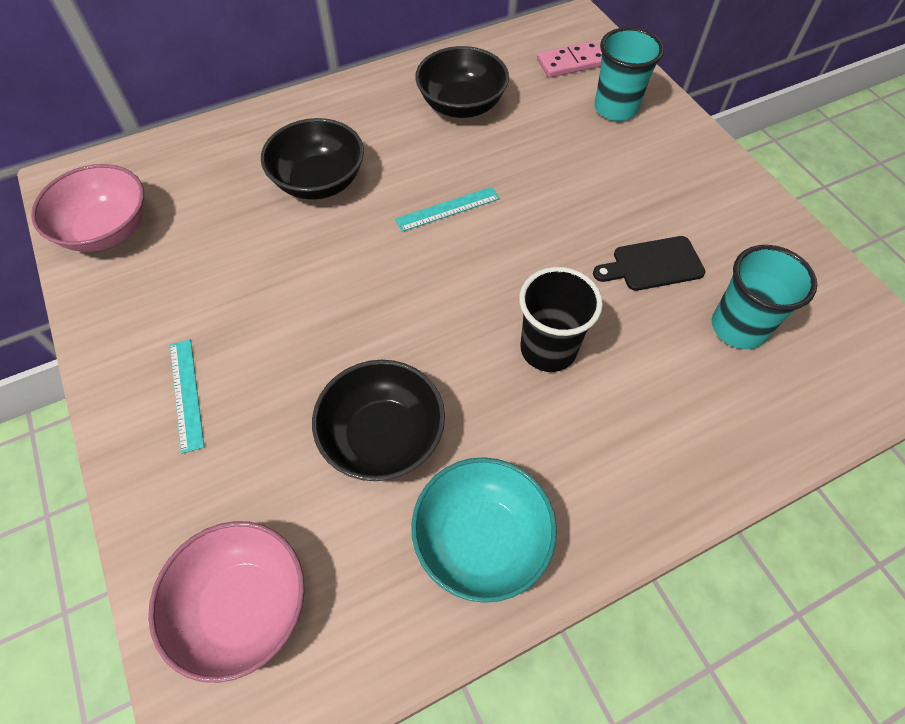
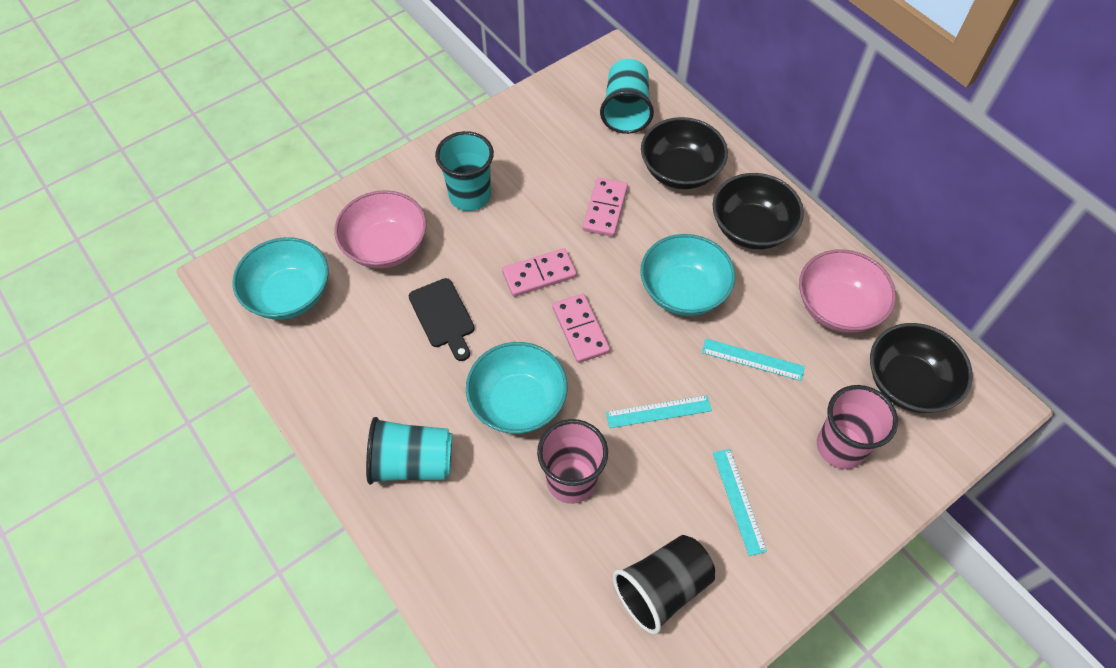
pink cup: 0 -> 2
pink domino: 1 -> 3
turquoise bowl: 1 -> 3
turquoise cup: 2 -> 3
turquoise ruler: 2 -> 3

